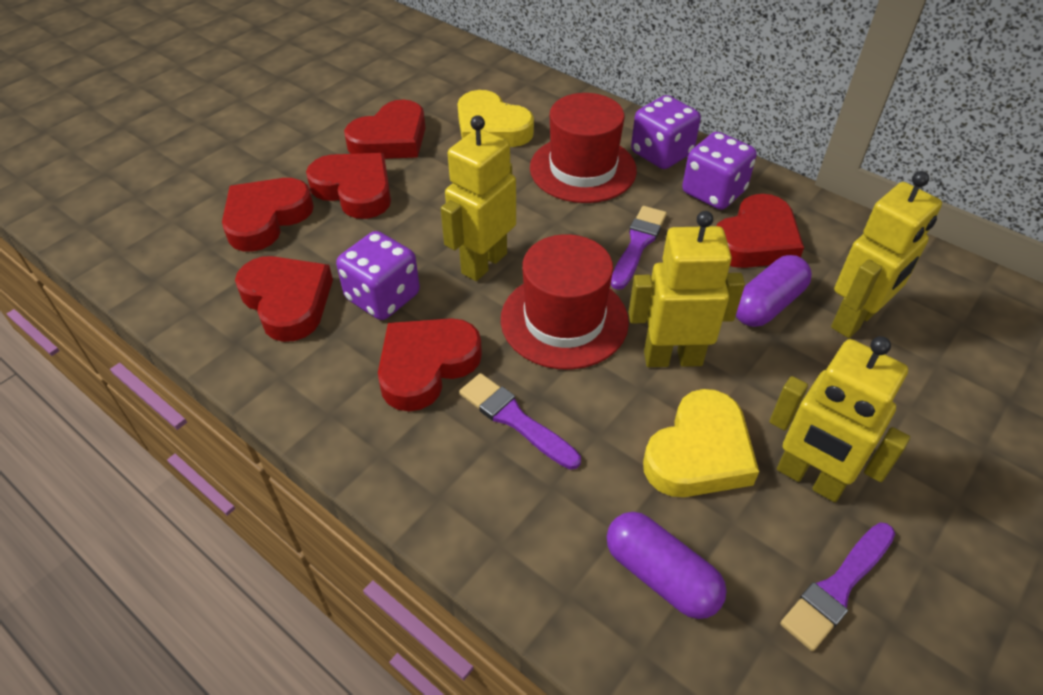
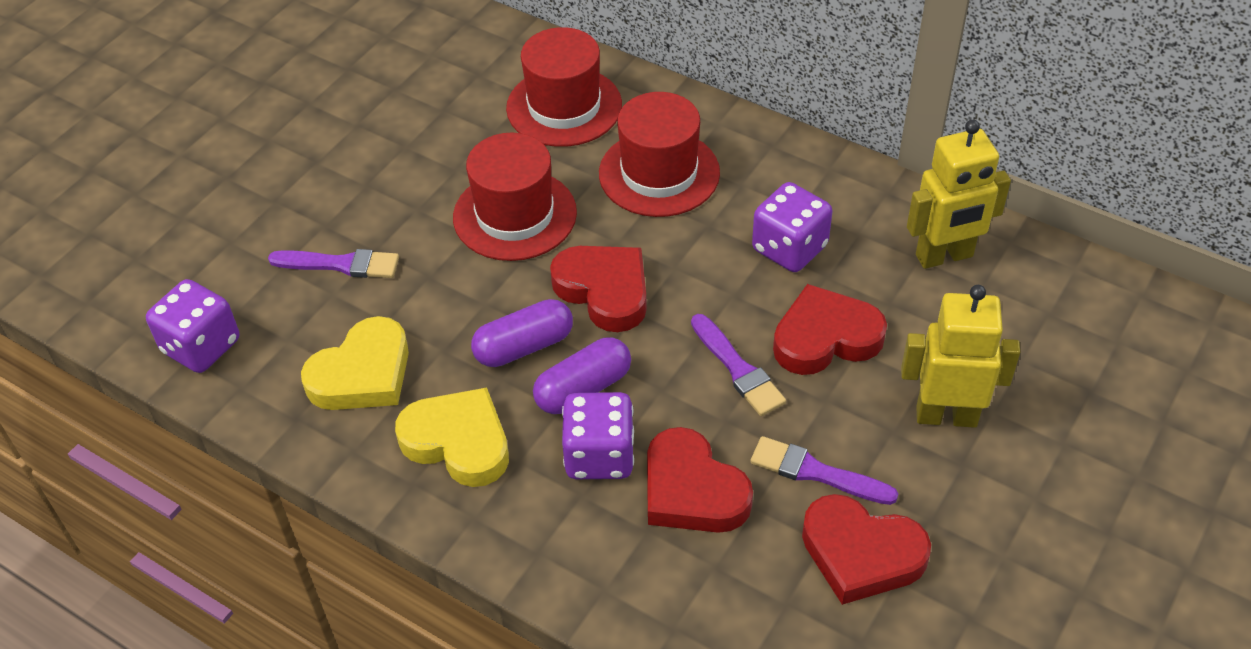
red hat: 2 -> 3
red heart: 6 -> 4
yellow robot: 4 -> 2

